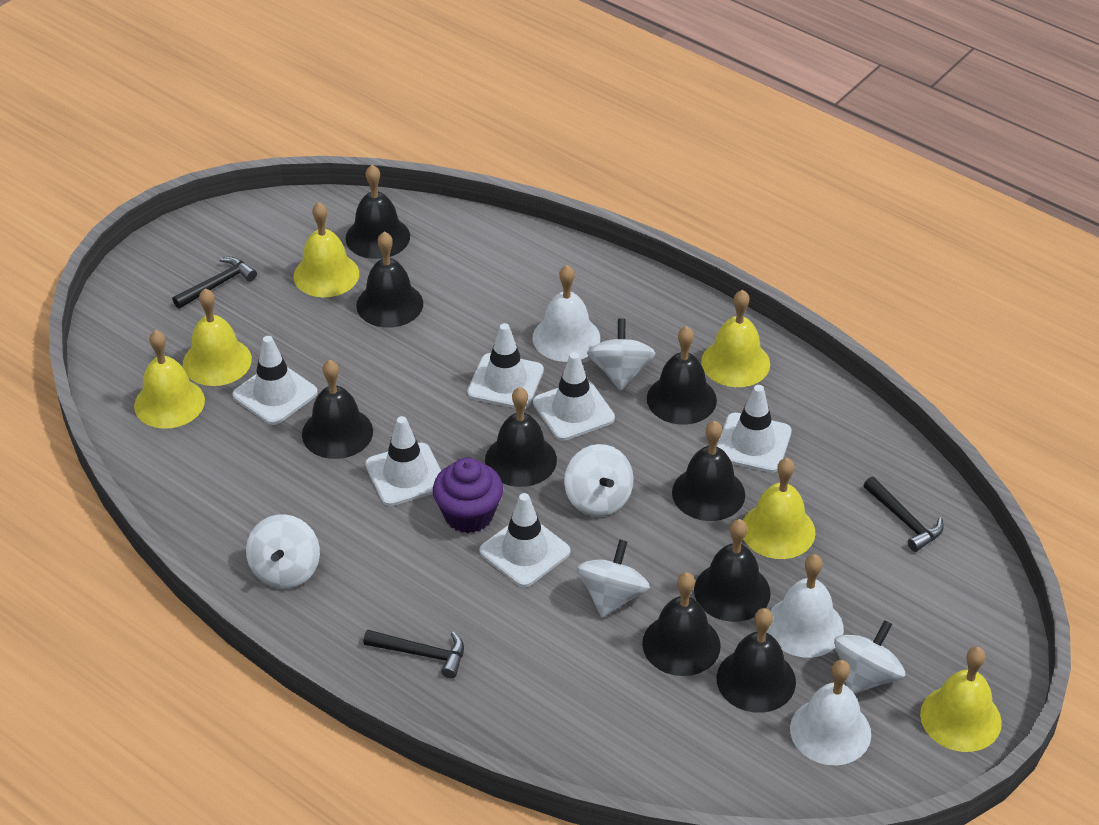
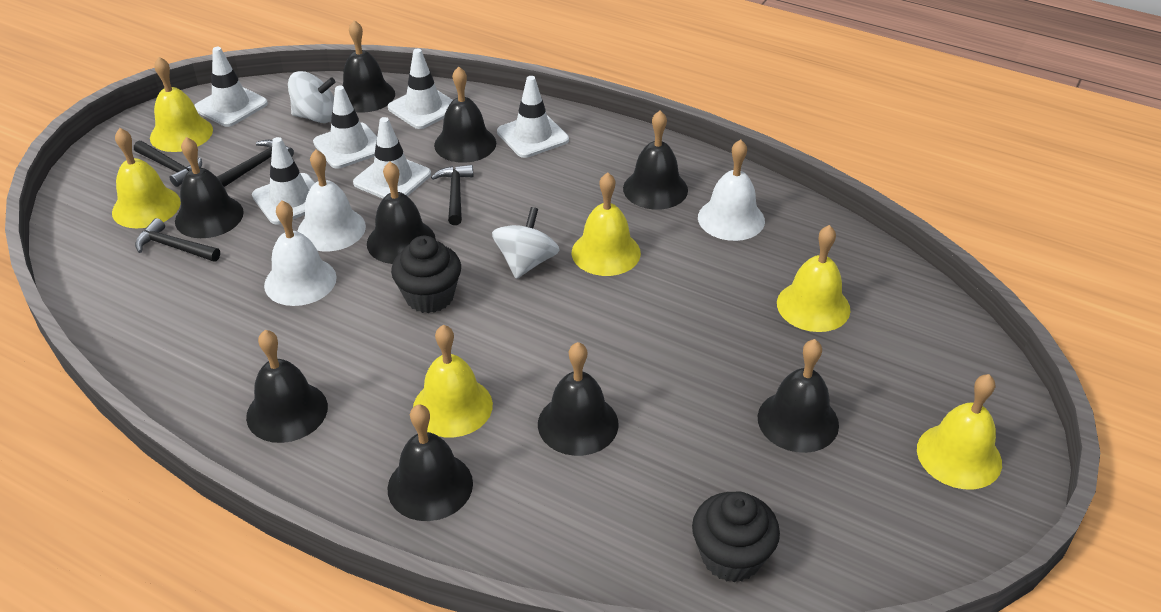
black cupcake: 0 -> 2
black hammer: 3 -> 4
purple cupcake: 1 -> 0
white spinning top: 5 -> 2

